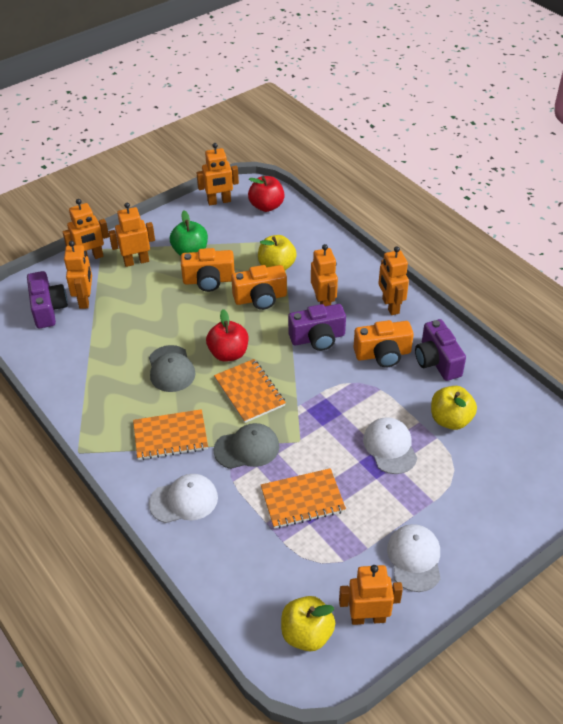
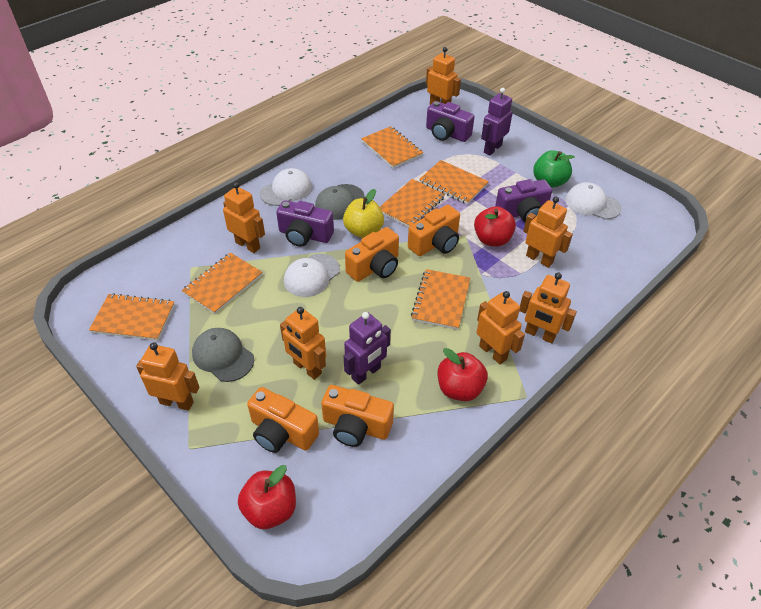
orange camera: 3 -> 4
orange notebook: 3 -> 6
purple robot: 0 -> 2
red apple: 2 -> 3
yellow apple: 3 -> 1

